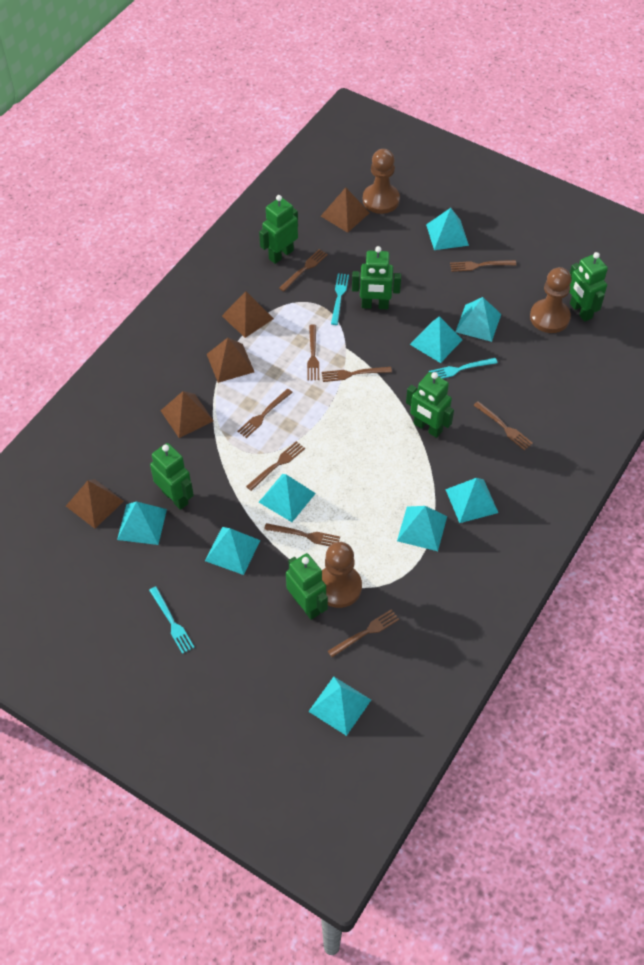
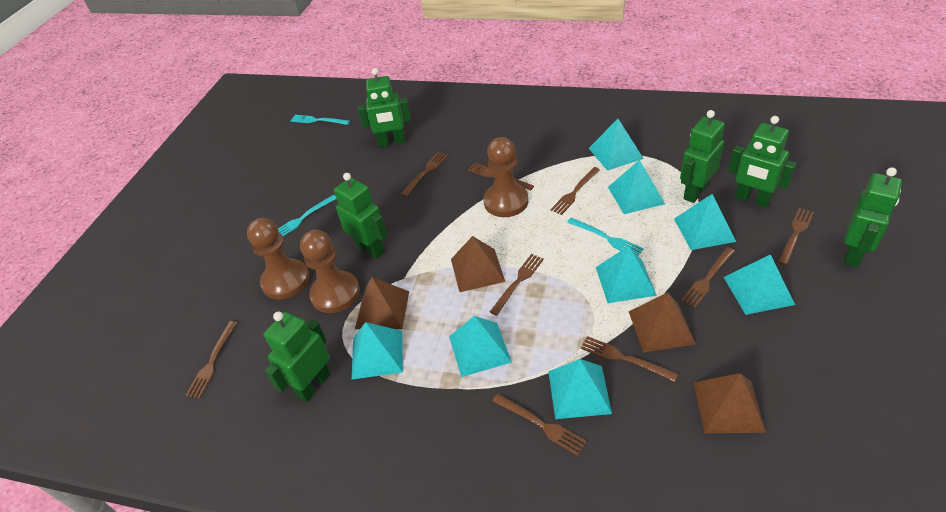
brown pyramid: 5 -> 4
turquoise pyramid: 9 -> 8

